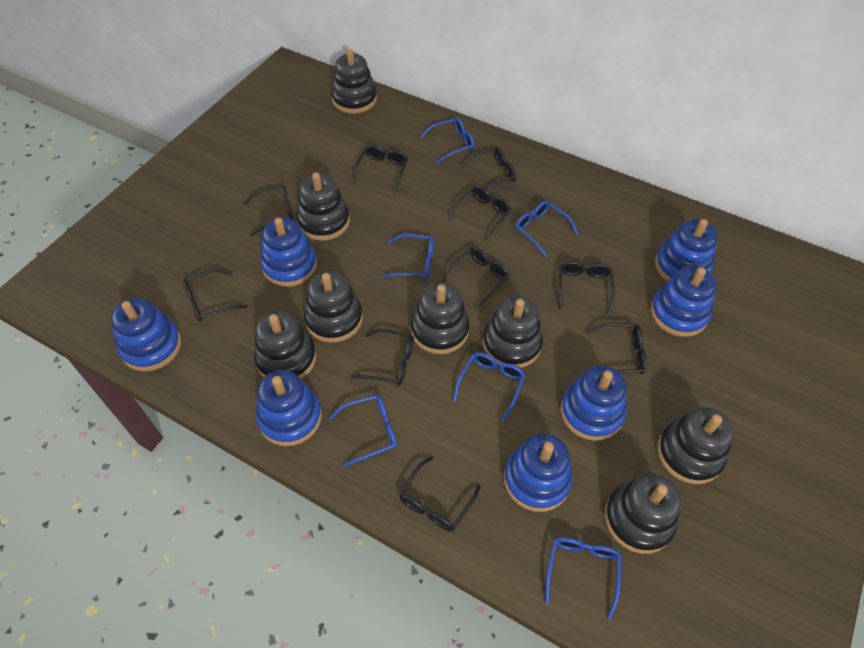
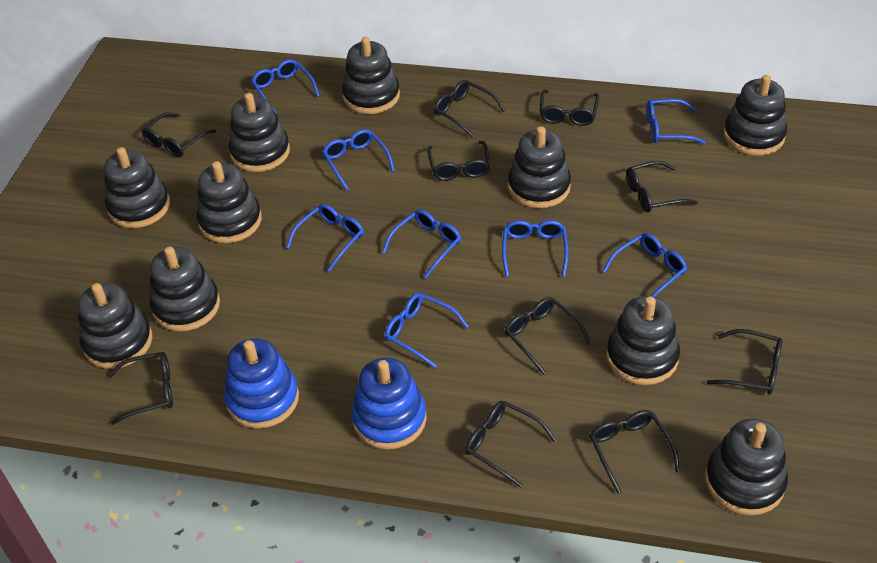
black stacking toy: 8 -> 10
blue glasses: 6 -> 8
blue stacking toy: 7 -> 2

